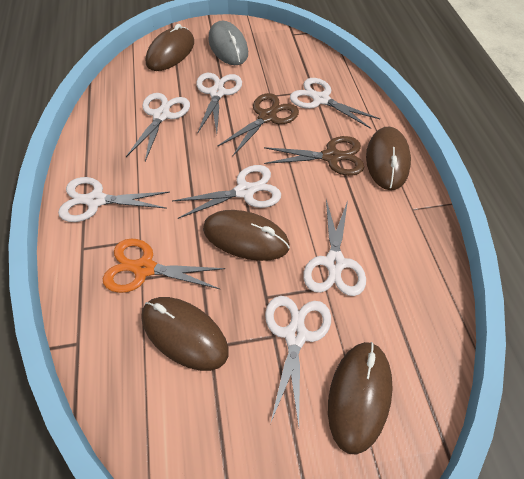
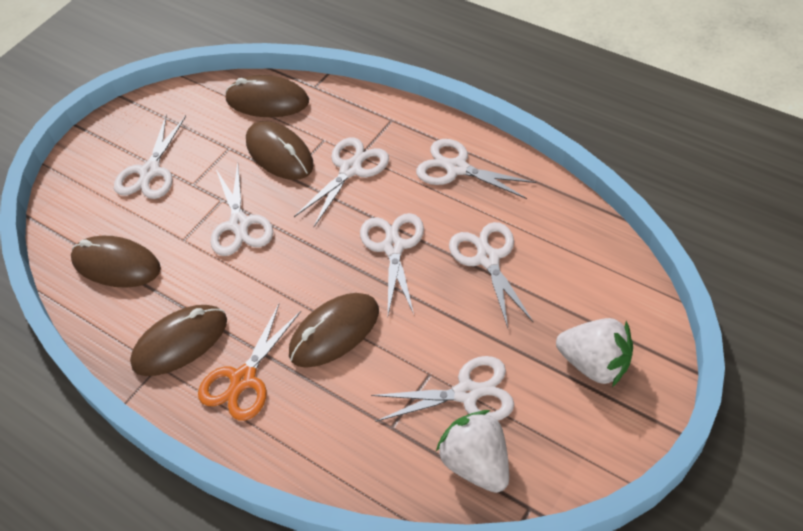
brown scissors: 2 -> 0
grey mouse: 1 -> 0
white strawberry: 0 -> 2

